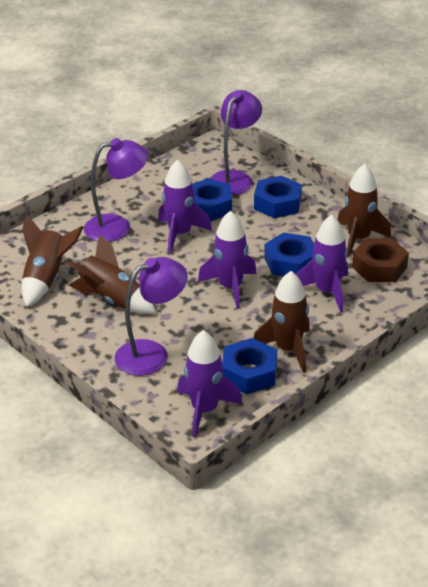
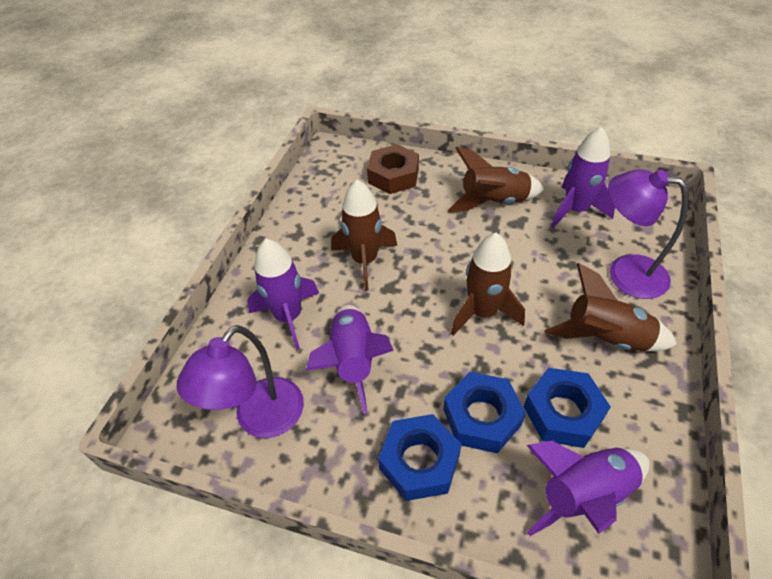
blue nut: 4 -> 3
purple lamp: 3 -> 2

